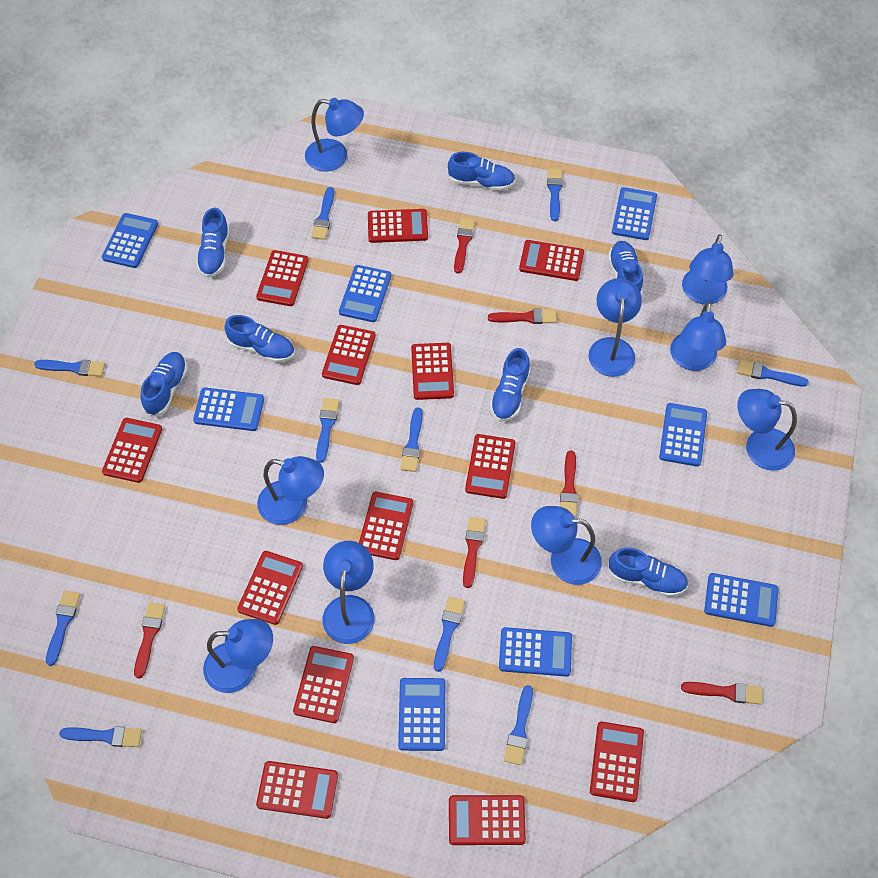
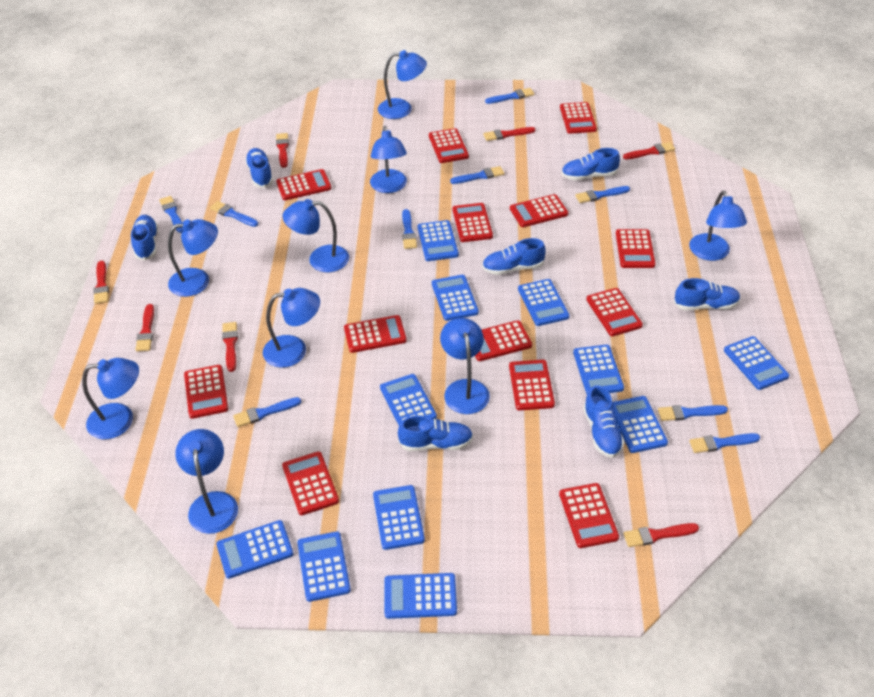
blue brush: 10 -> 9
blue calculator: 8 -> 11
red brush: 6 -> 7

